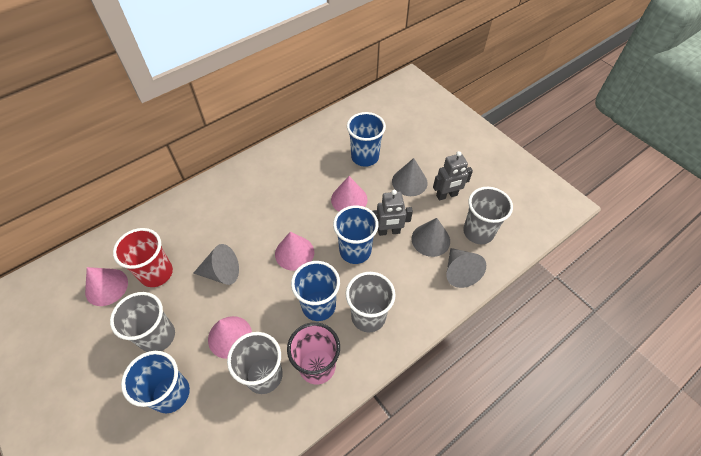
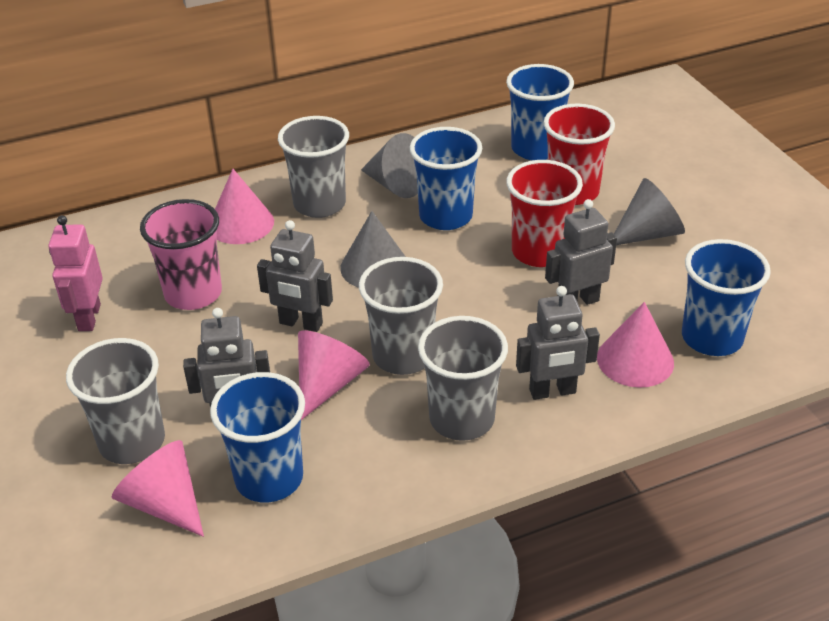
grey cone: 4 -> 3
grey robot: 2 -> 4
pink robot: 0 -> 1
red cup: 1 -> 2

